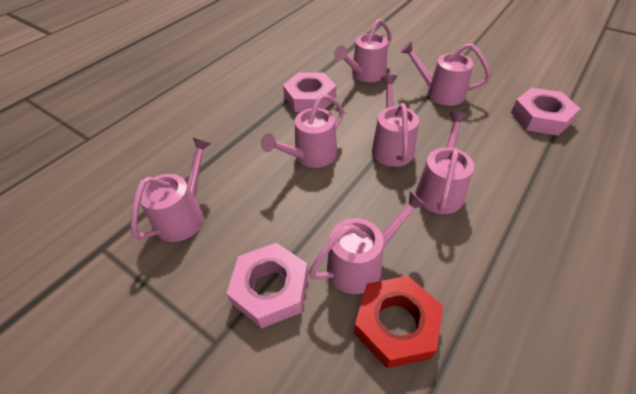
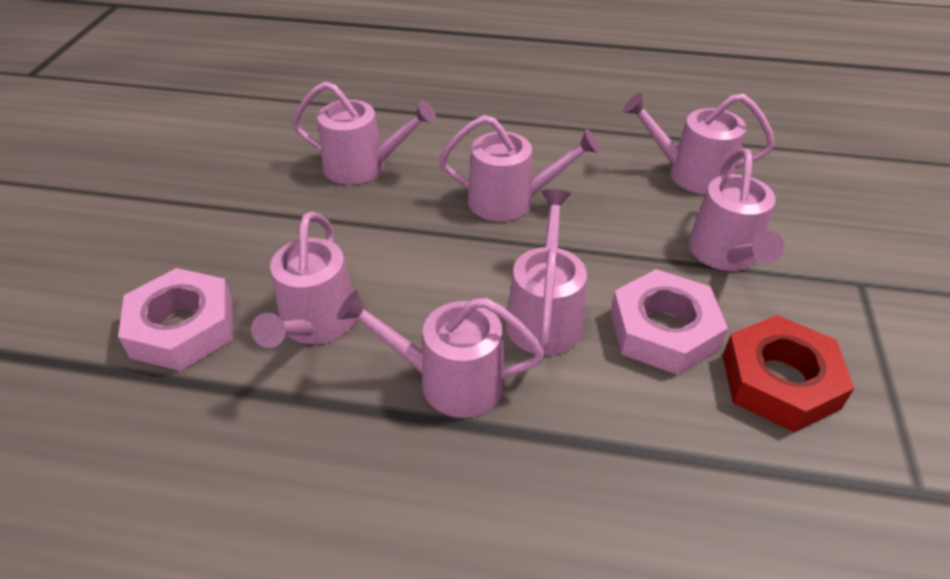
pink nut: 3 -> 2

